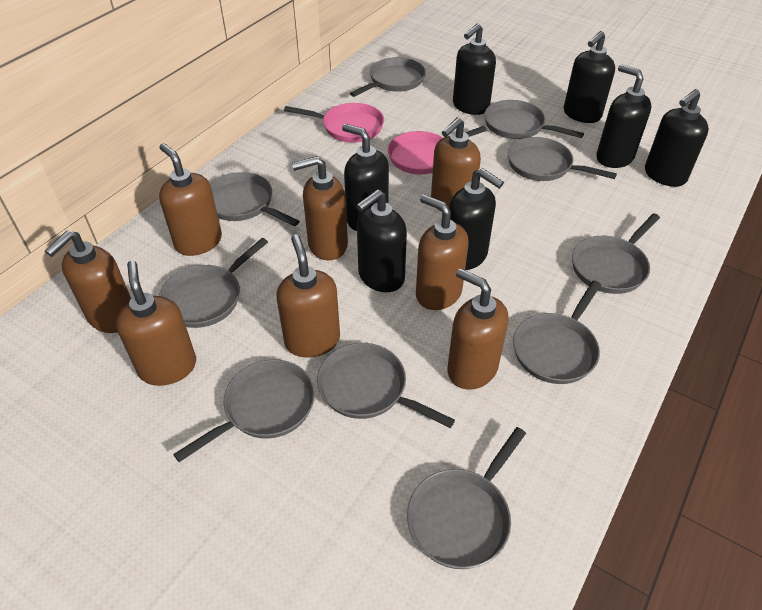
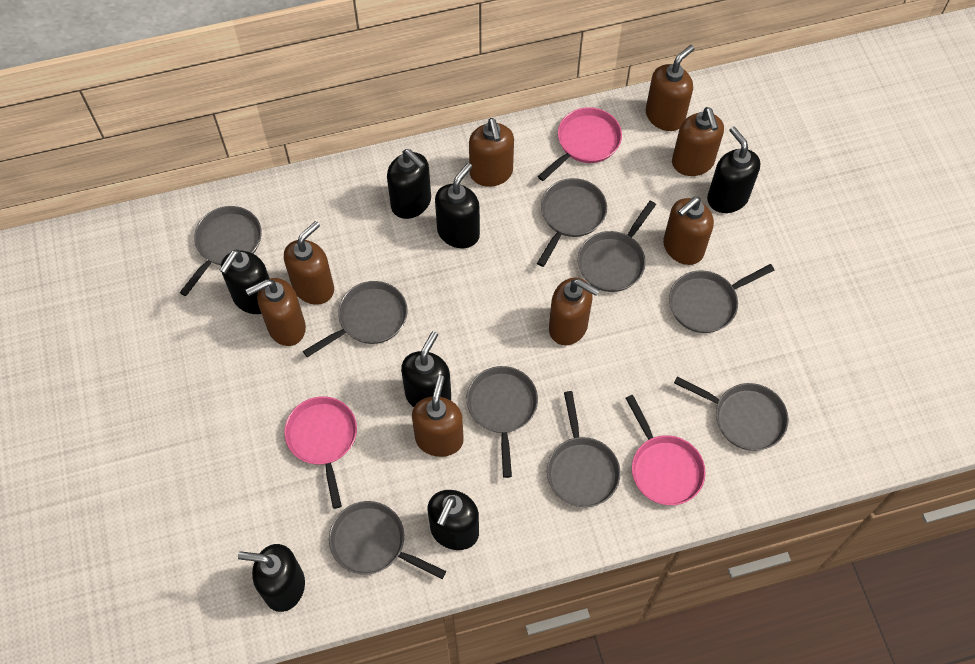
grey pan: 10 -> 9
pink pan: 2 -> 3

